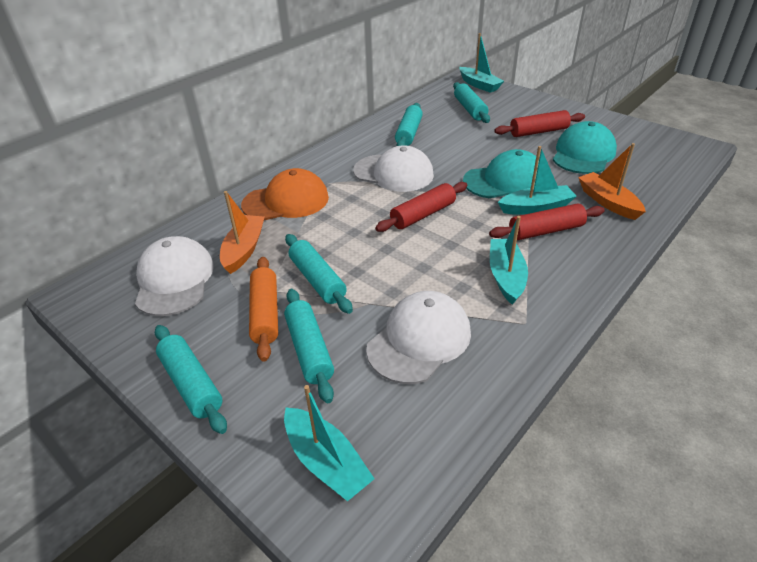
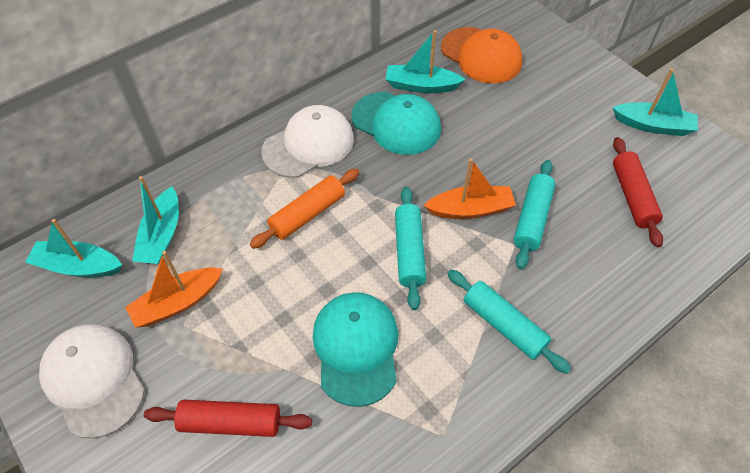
red rolling pin: 3 -> 2
turquoise rolling pin: 5 -> 3
white cap: 3 -> 2

